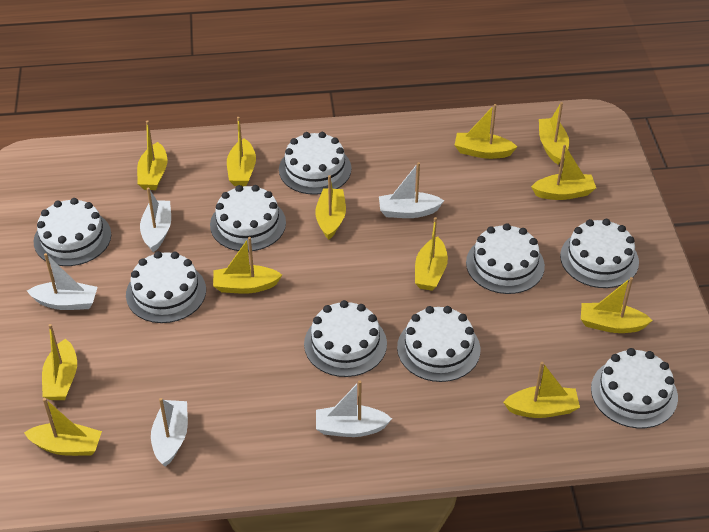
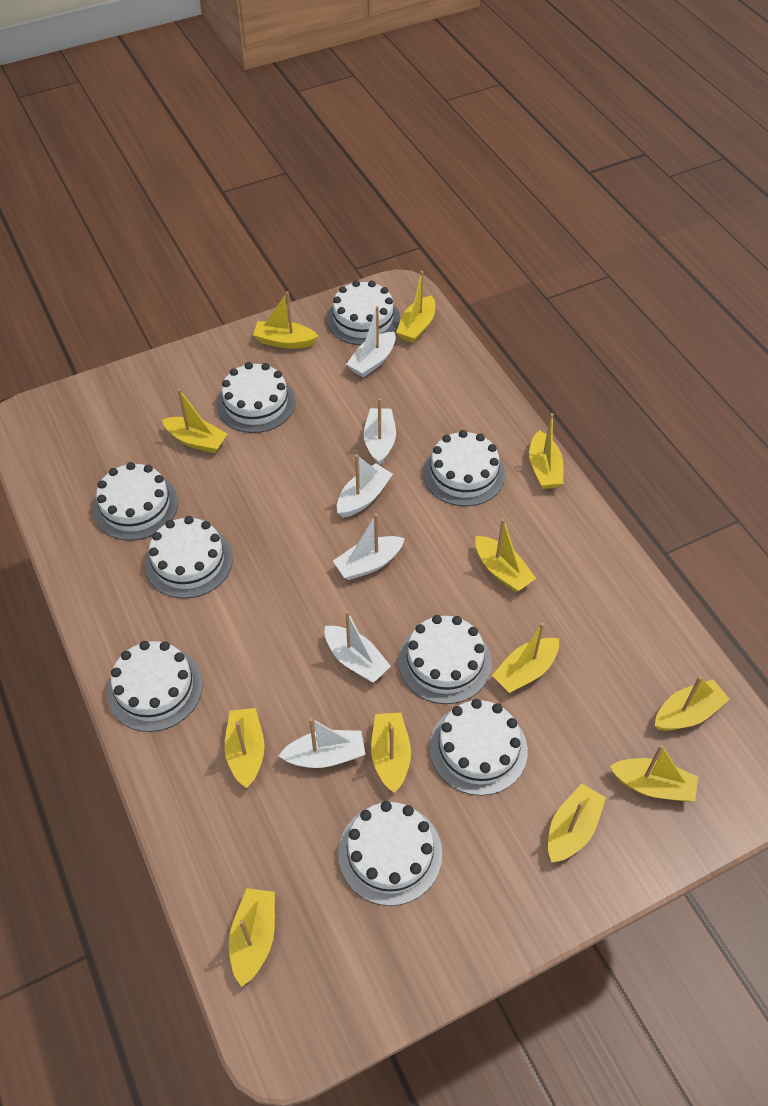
white boat: 5 -> 6

